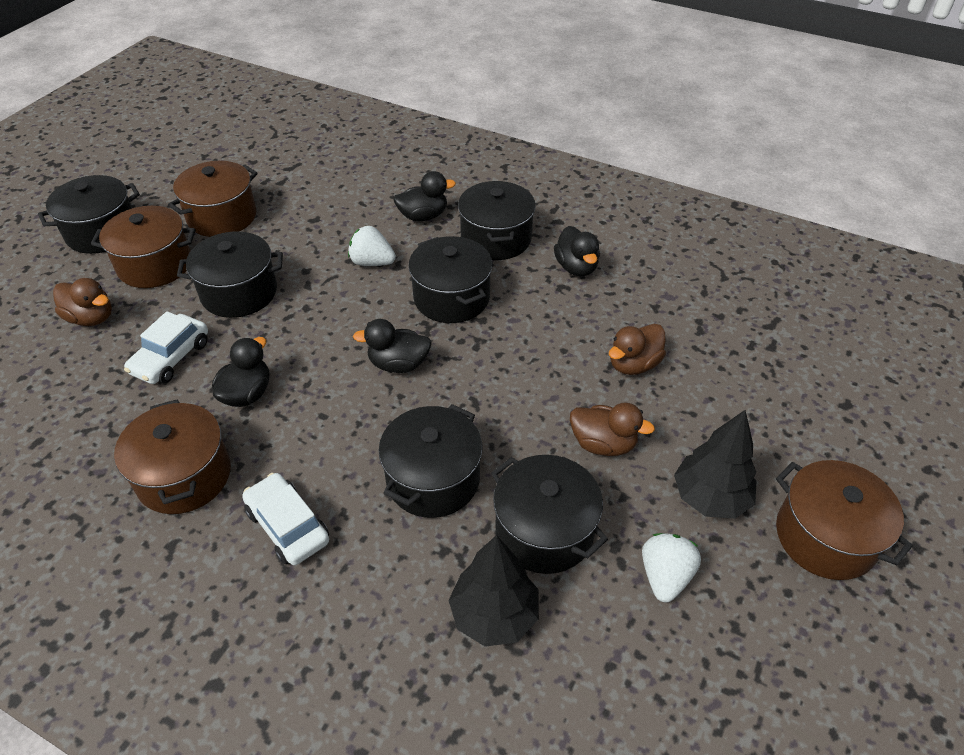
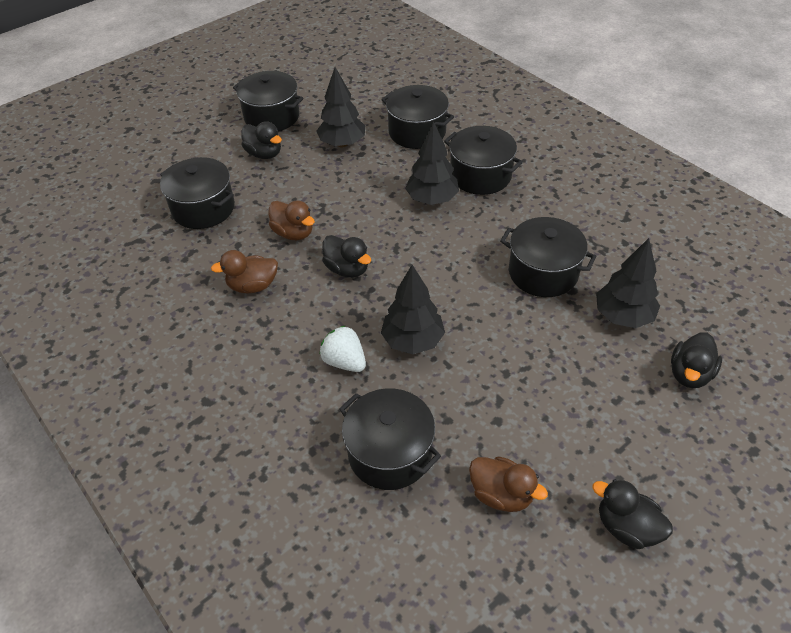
black tree: 2 -> 4
brown pot: 4 -> 0
white car: 2 -> 0
white strawberry: 2 -> 1

